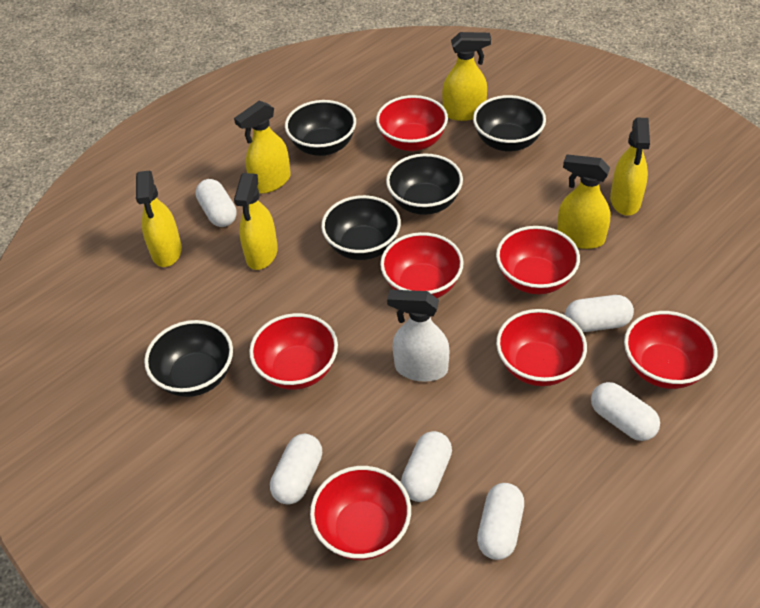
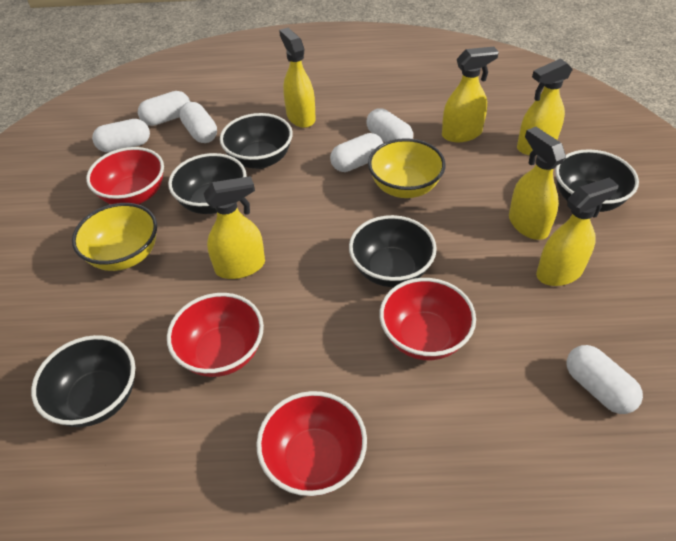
red bowl: 7 -> 4
white spray bottle: 1 -> 0
yellow bowl: 0 -> 2

